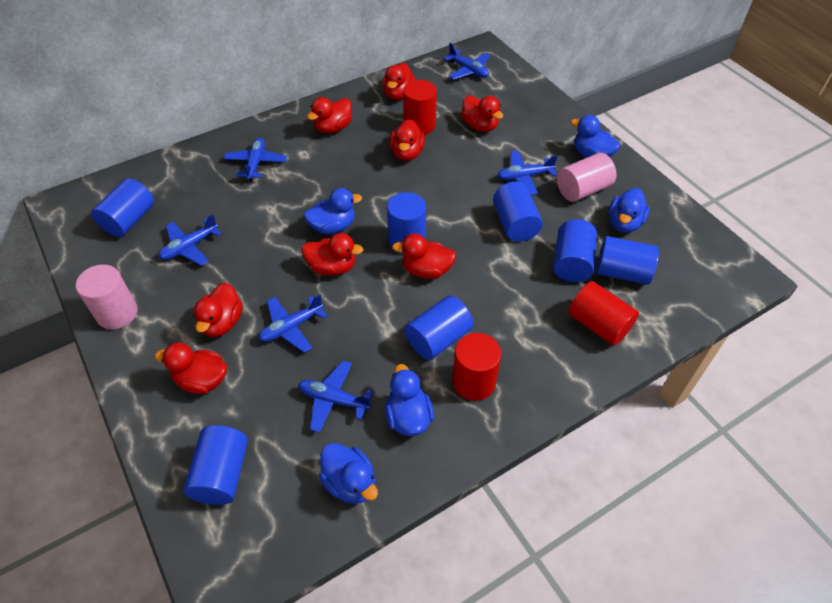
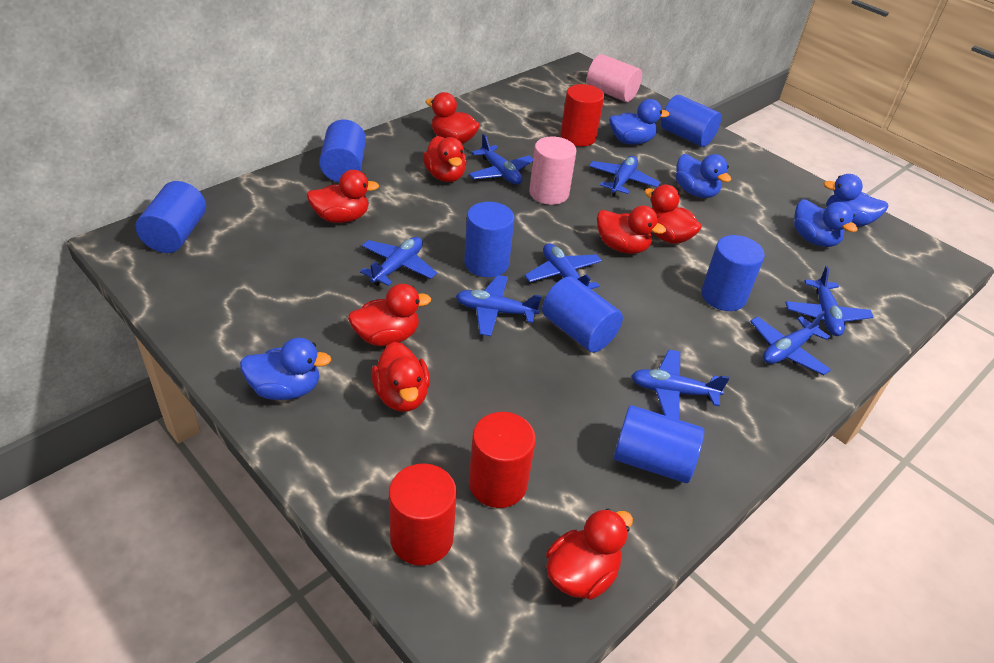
blue plane: 6 -> 8

